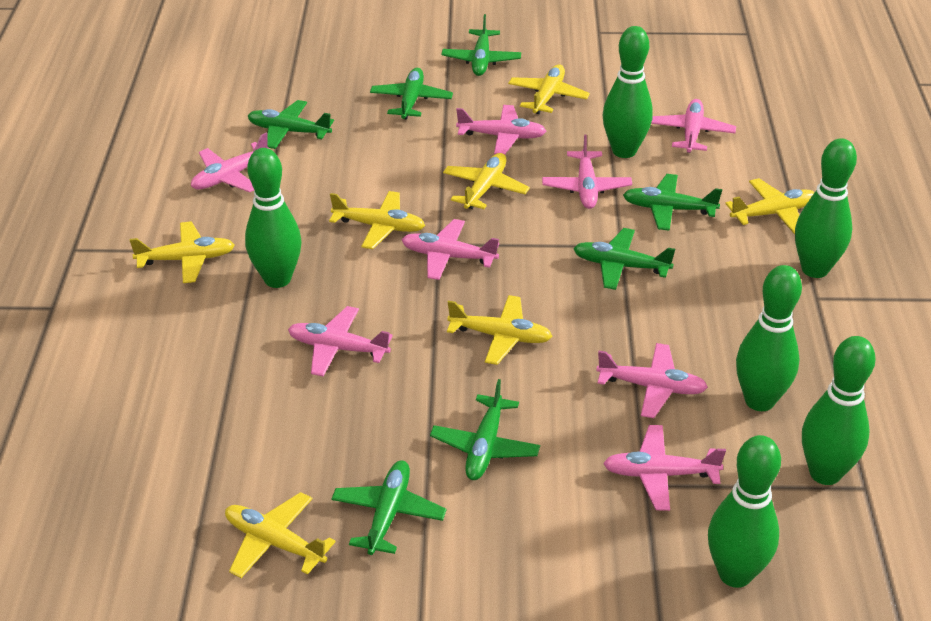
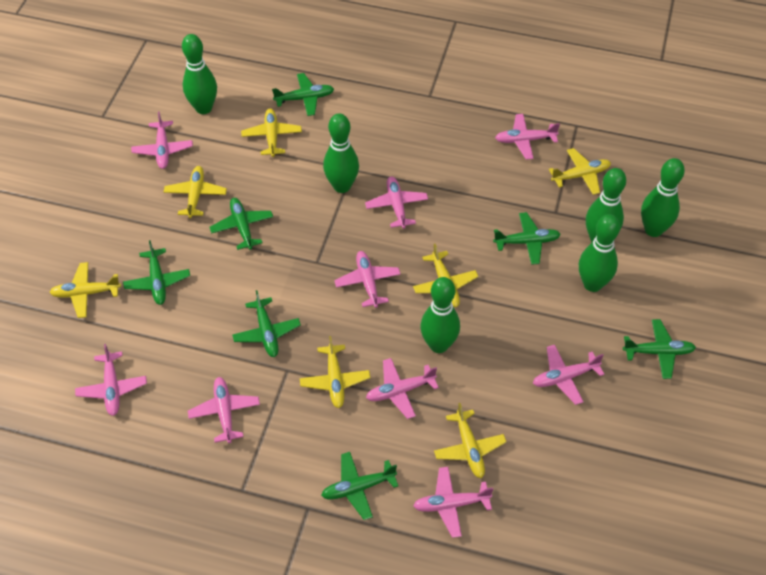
pink plane: 8 -> 9

